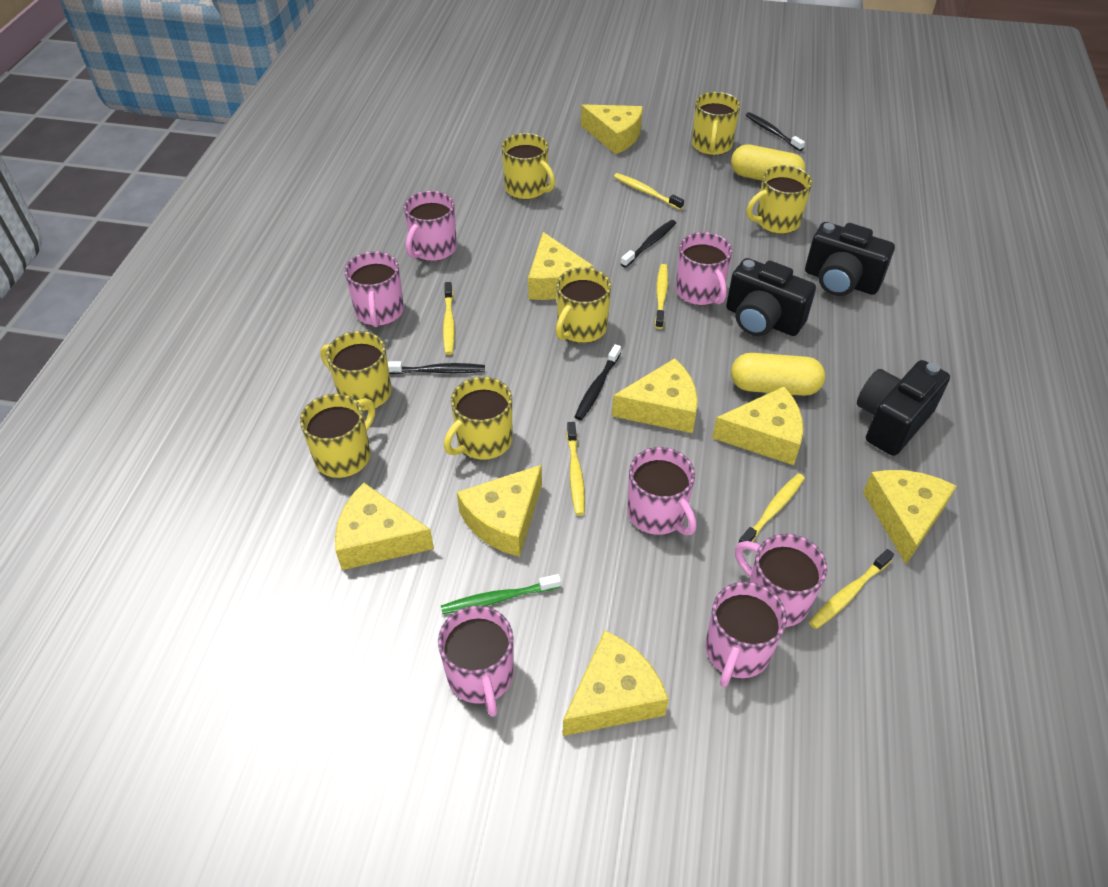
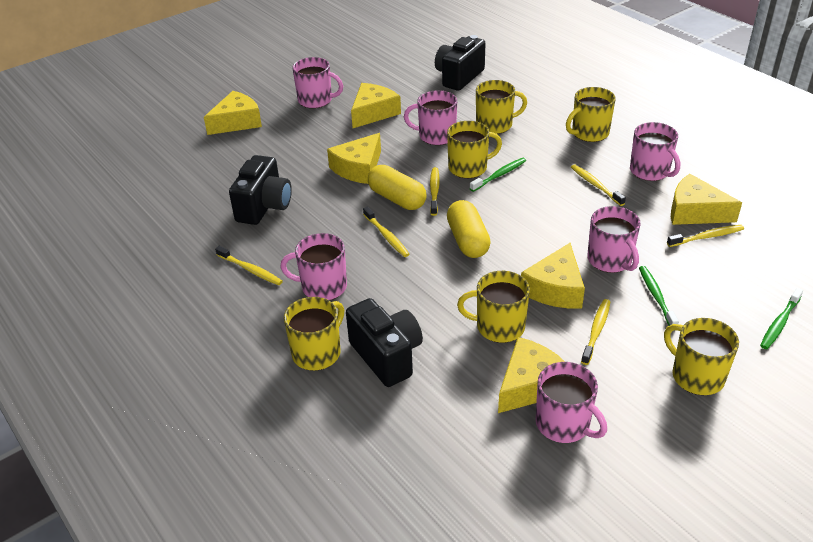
black toothbrush: 4 -> 0
green toothbrush: 1 -> 3
pink mug: 7 -> 6
yellow cheese: 8 -> 6
yellow mug: 7 -> 6

